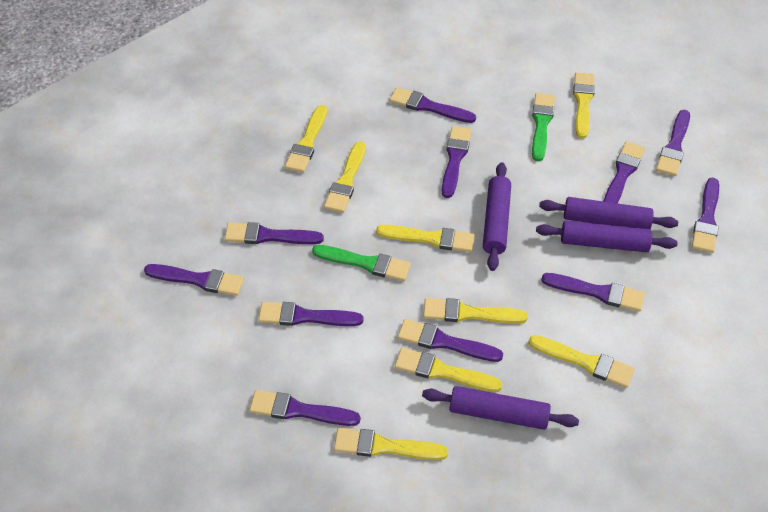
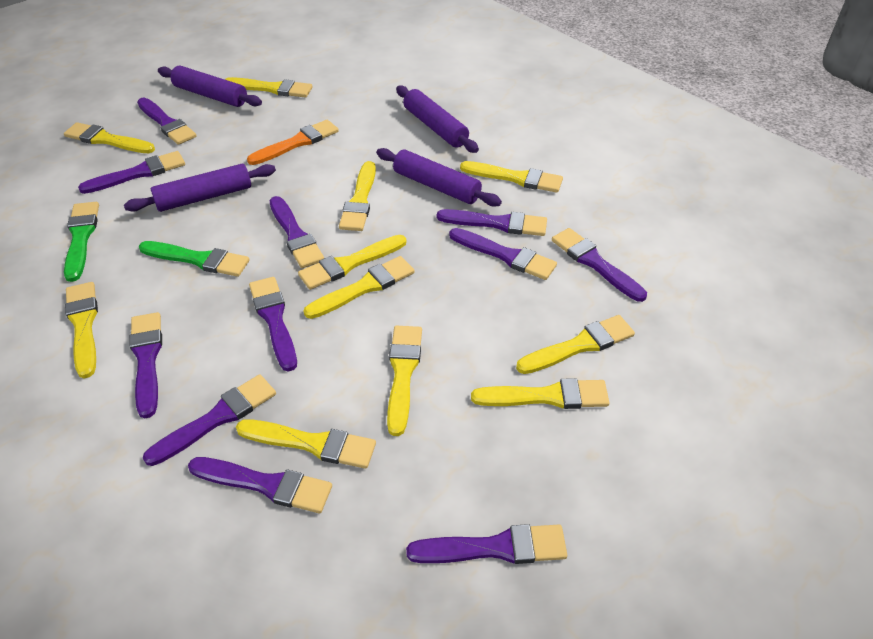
orange brush: 0 -> 1
yellow brush: 8 -> 11

